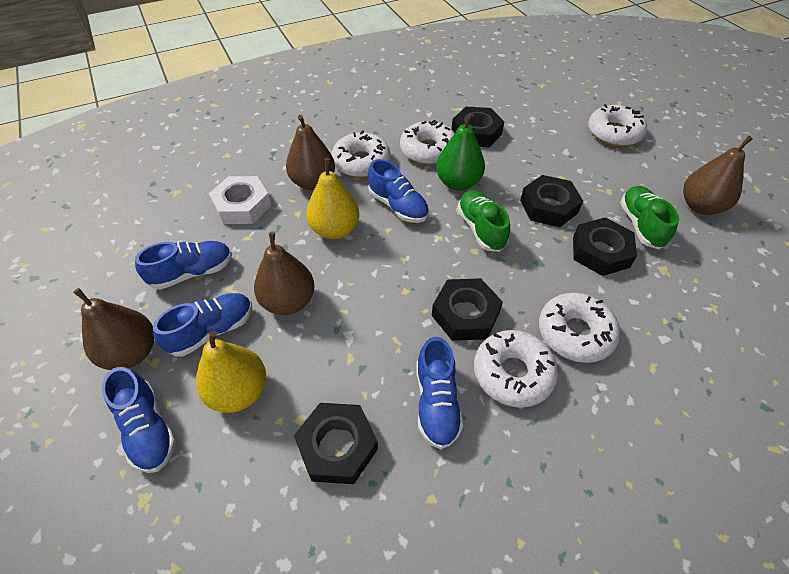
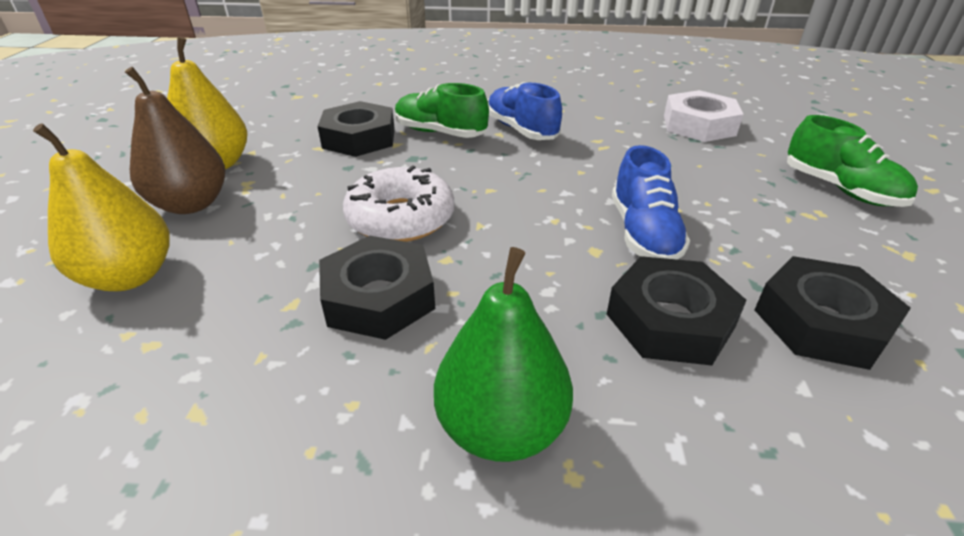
black nut: 5 -> 4
blue shoe: 5 -> 2
brown pear: 4 -> 1
white donut: 5 -> 1

